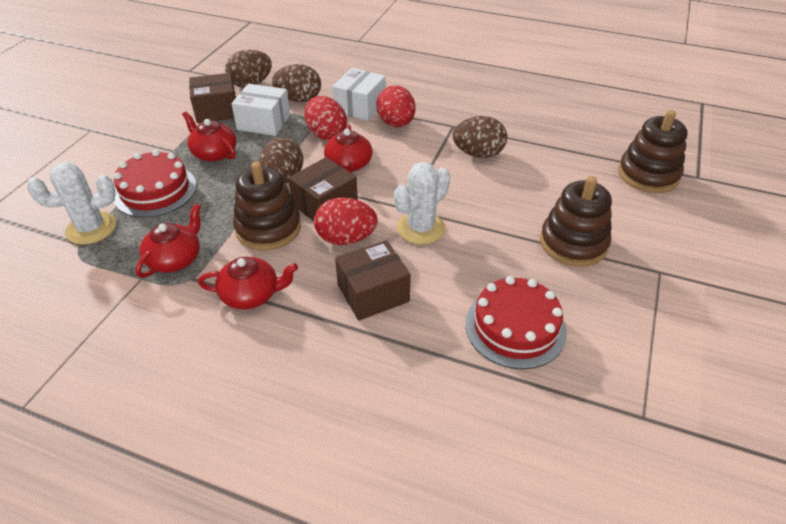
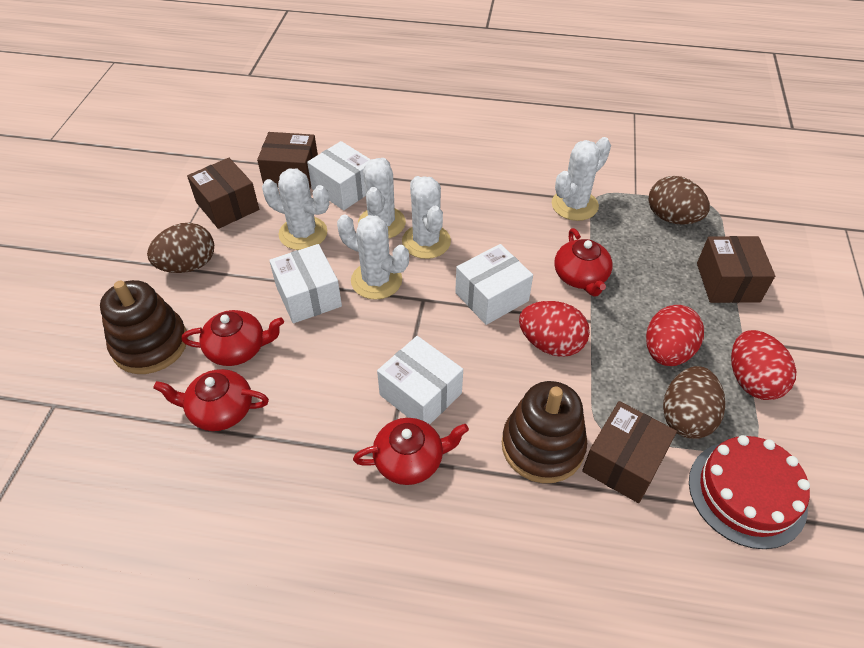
brown box: 3 -> 4
brown egg: 4 -> 3
brown stacking toy: 3 -> 2
red cake: 2 -> 1
white box: 2 -> 4
white cactus: 2 -> 5

